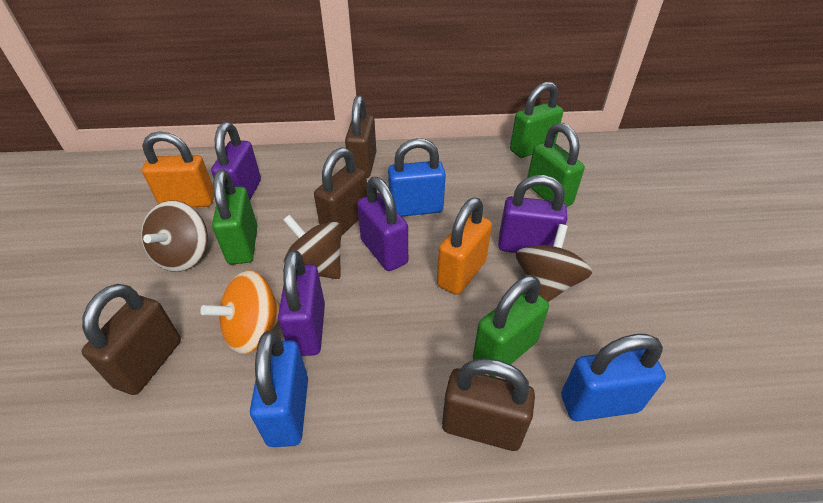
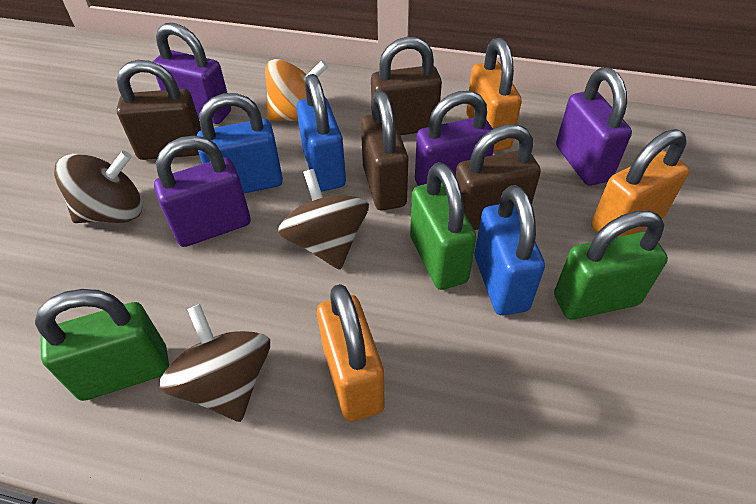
green padlock: 4 -> 3
orange padlock: 2 -> 3

